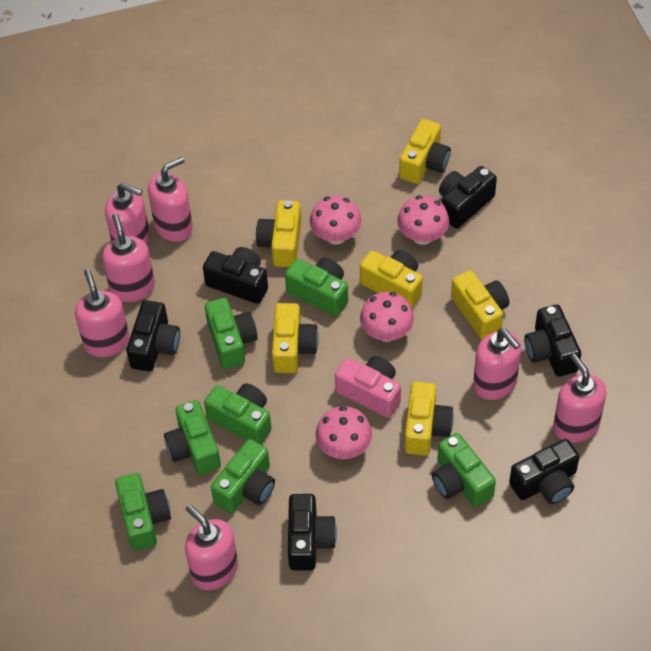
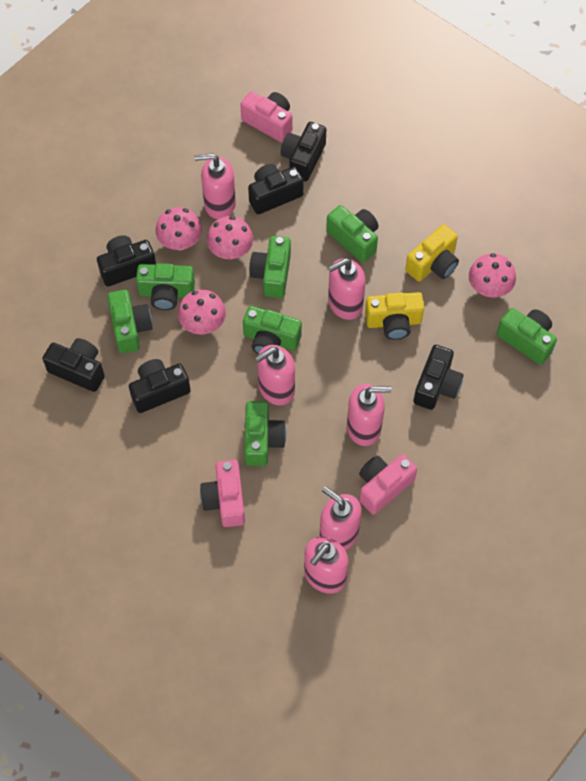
pink camera: 1 -> 3
pink soap dispenser: 7 -> 6
yellow camera: 6 -> 2

